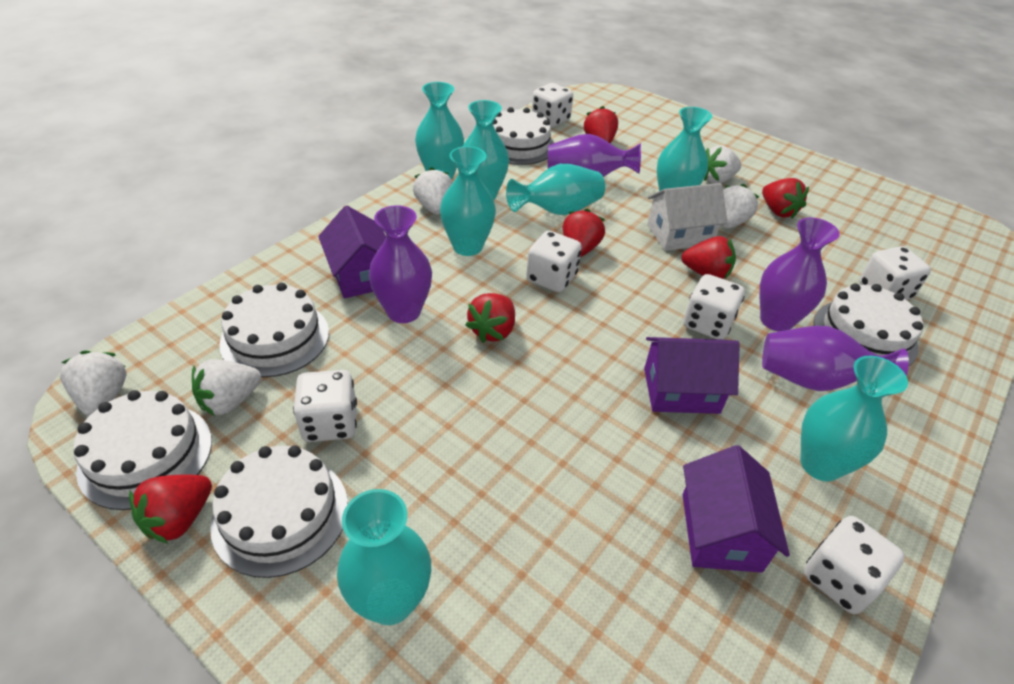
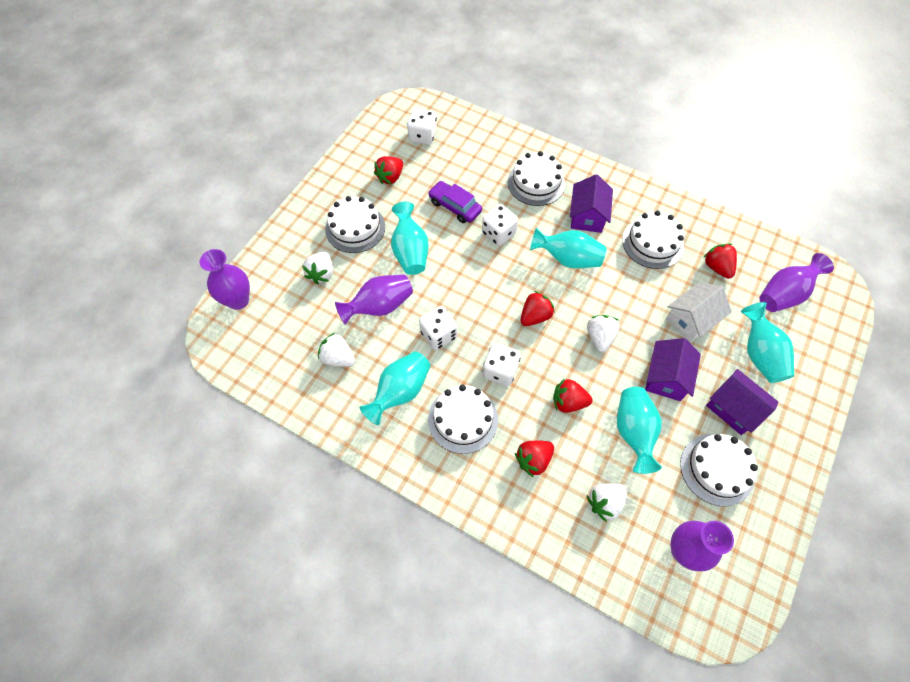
purple car: 0 -> 1
red strawberry: 6 -> 5
turquoise vase: 7 -> 5
white dice: 6 -> 4
white strawberry: 5 -> 4

